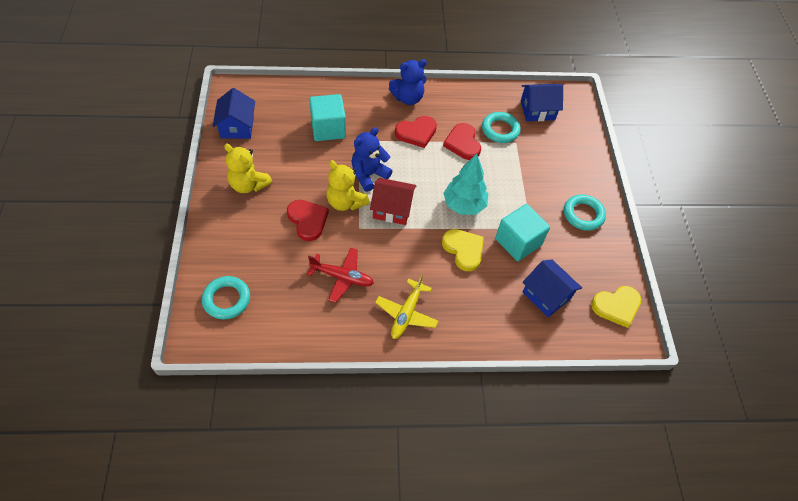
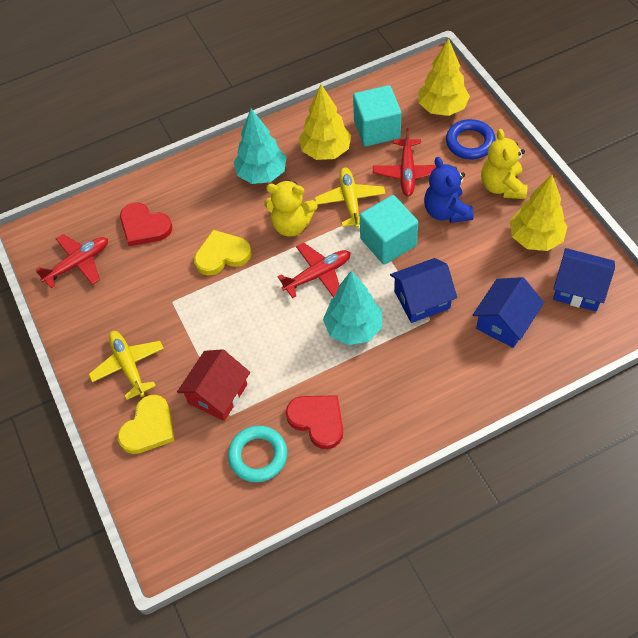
blue ring: 0 -> 1
blue teddy bear: 2 -> 1
red heart: 3 -> 2
red plane: 1 -> 3
turquoise ring: 3 -> 1
turquoise tree: 1 -> 2
yellow plane: 1 -> 2
yellow tree: 0 -> 3

